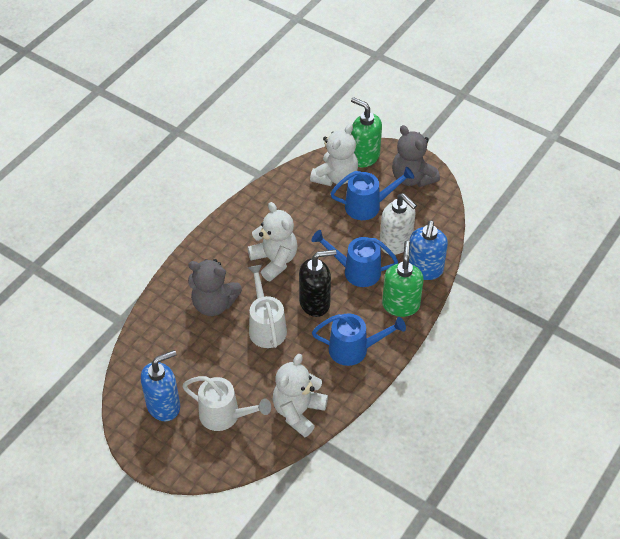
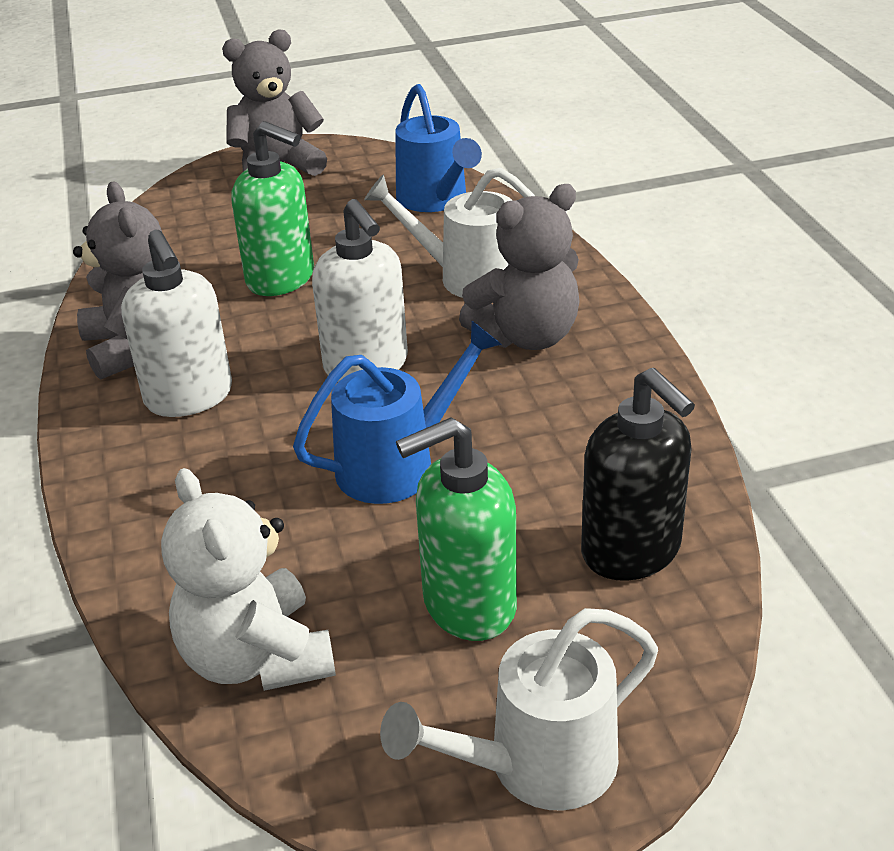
blue soap dispenser: 2 -> 0
blue watering can: 3 -> 2
grey teddy bear: 2 -> 3
white soap dispenser: 1 -> 2
white teddy bear: 3 -> 1

